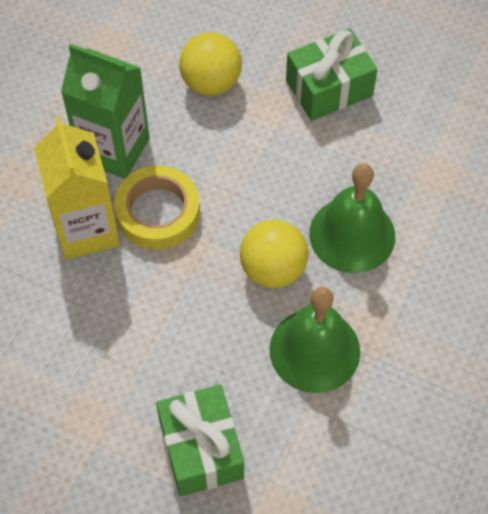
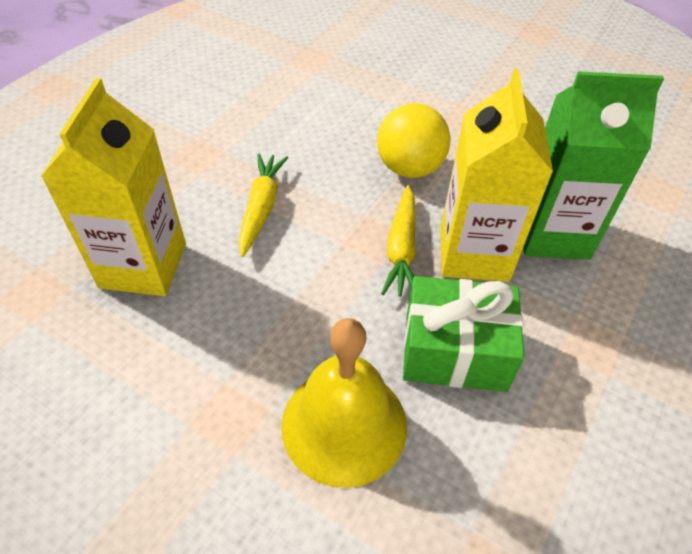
green bell: 2 -> 0
green gift: 2 -> 1
yellow ball: 2 -> 1
yellow bell: 0 -> 1
yellow carrot: 0 -> 2
yellow carton: 1 -> 2
yellow tape: 1 -> 0

